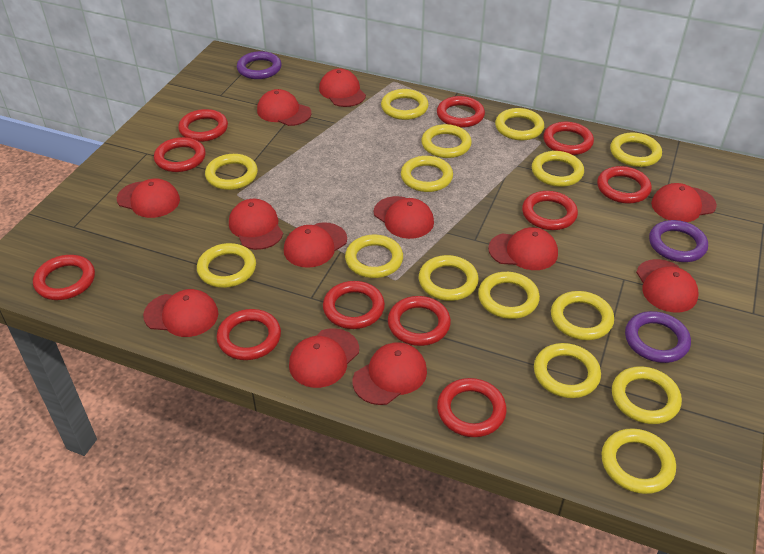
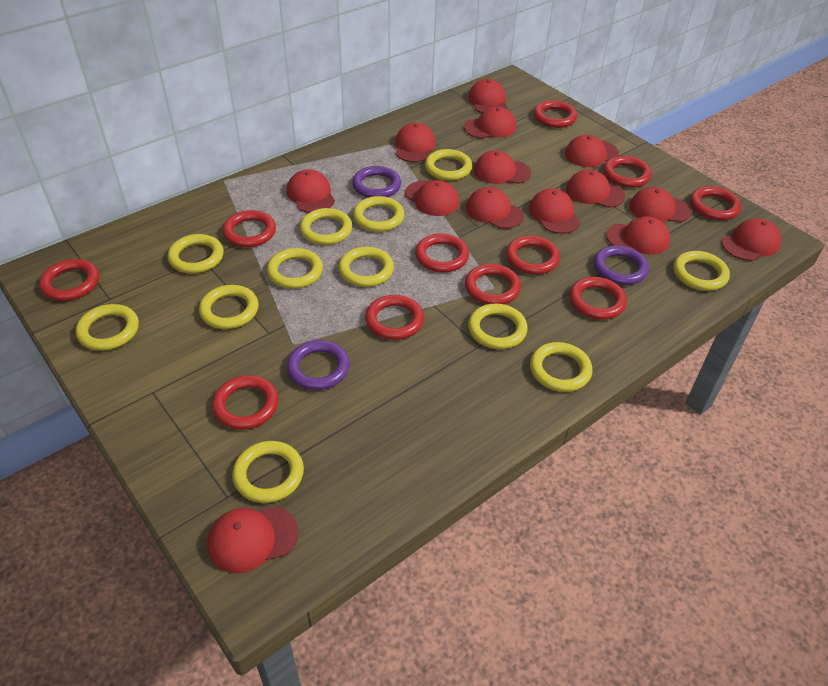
red cap: 12 -> 14
yellow ring: 15 -> 12

